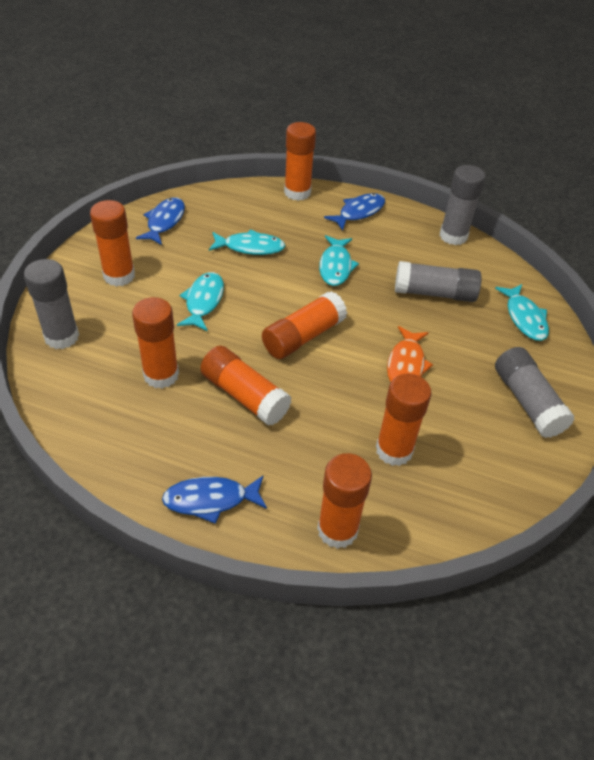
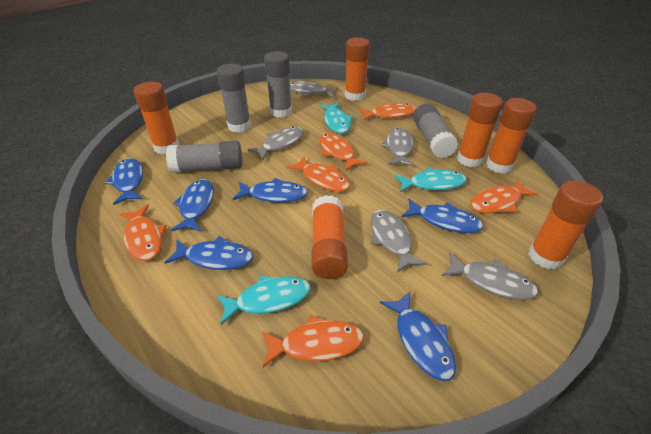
blue fish: 3 -> 6
grey fish: 0 -> 5
orange fish: 1 -> 6
orange glue stick: 7 -> 6
turquoise fish: 4 -> 3

